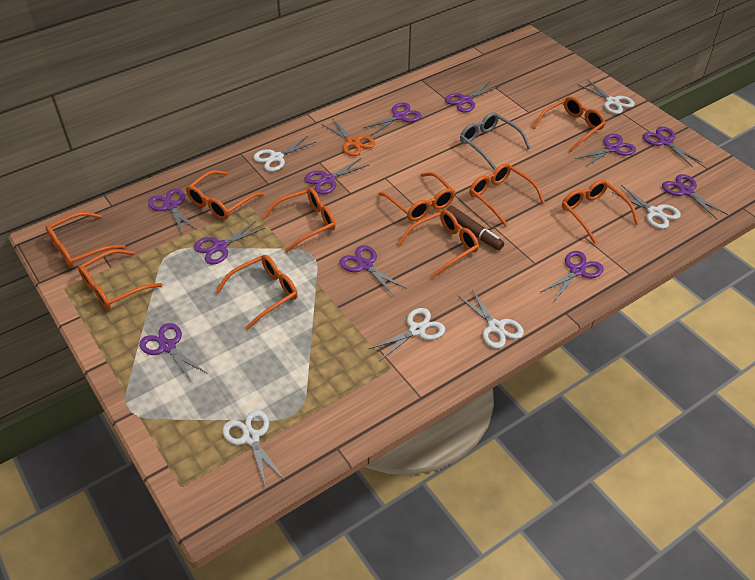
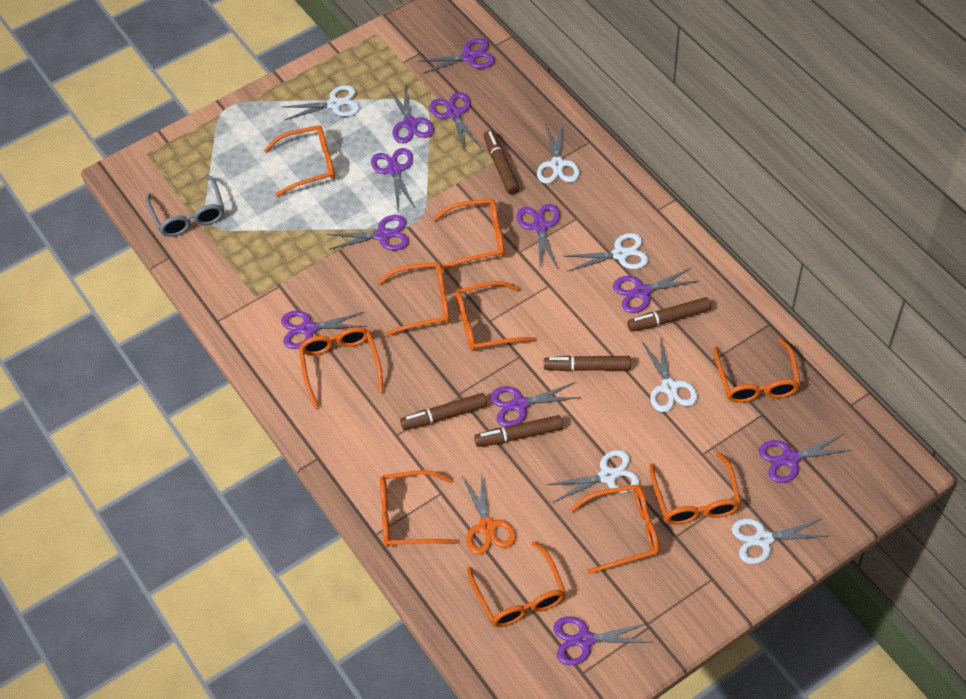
brown marker: 1 -> 5

